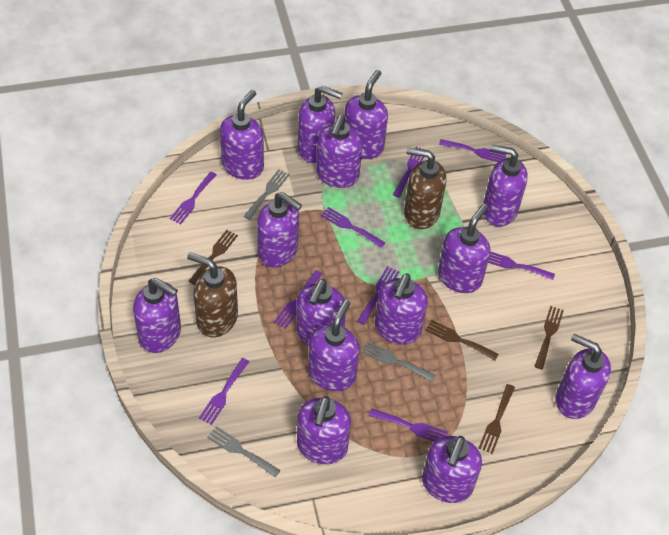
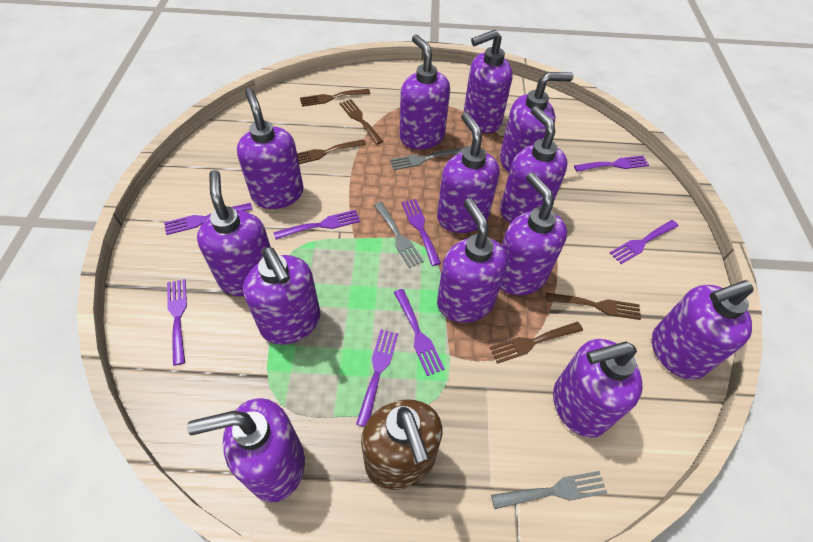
brown fork: 4 -> 5
brown soap dispenser: 2 -> 1
purple fork: 9 -> 8
purple soap dispenser: 14 -> 13

